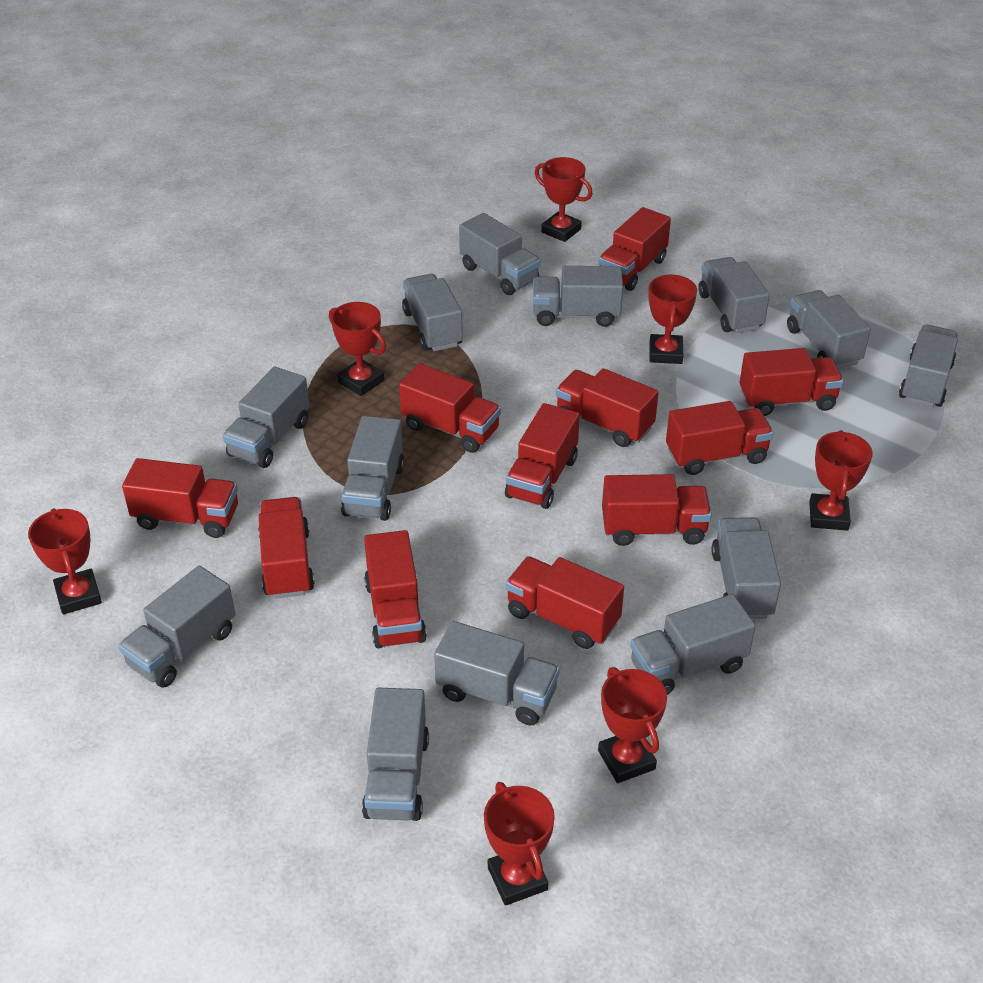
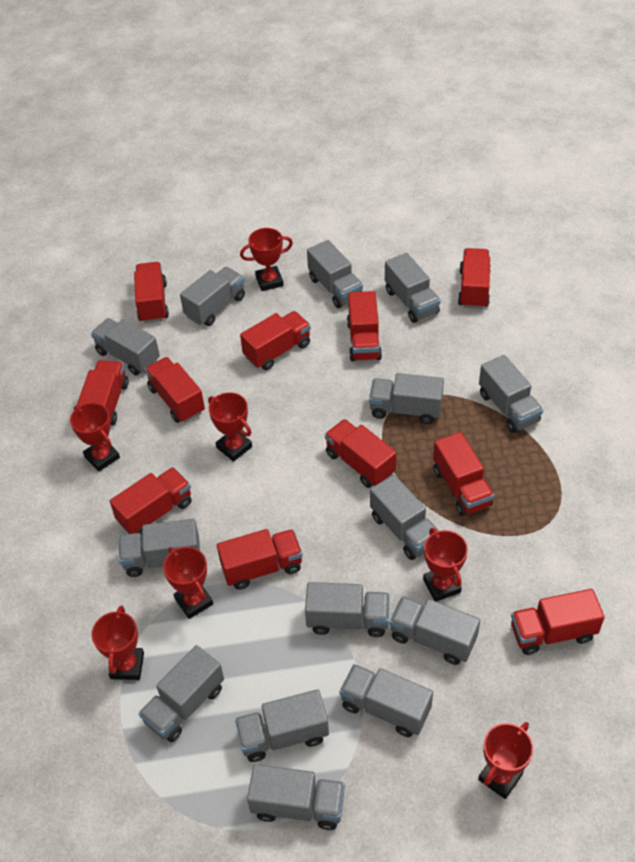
grey truck: 13 -> 14

